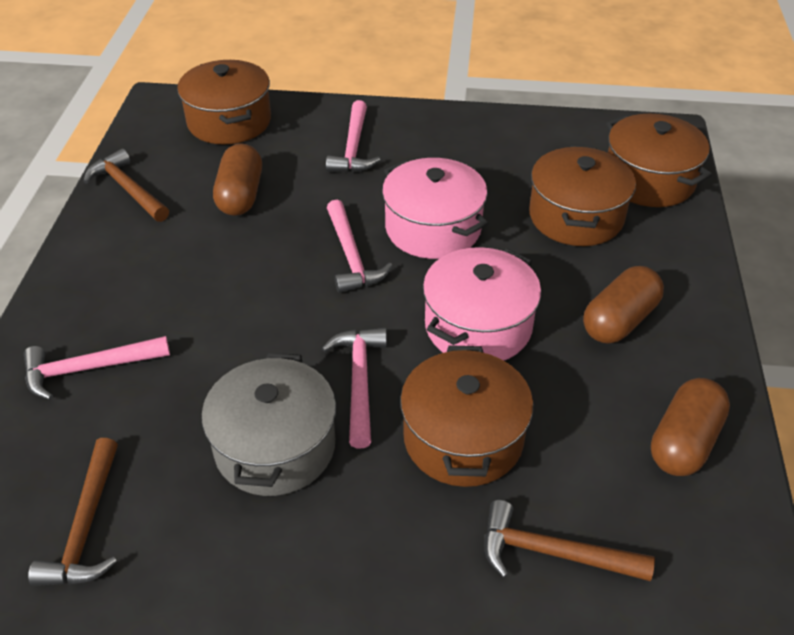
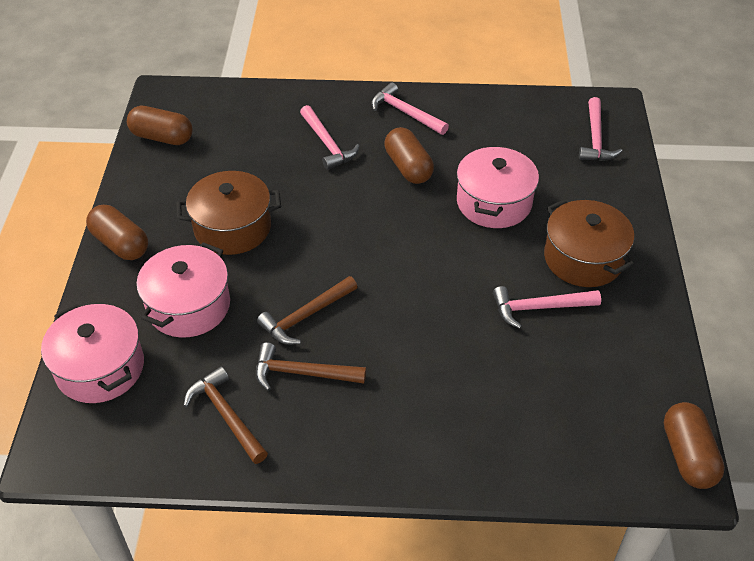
brown capsule: 3 -> 4
brown pot: 4 -> 2
grey pot: 1 -> 0
pink pot: 2 -> 3

